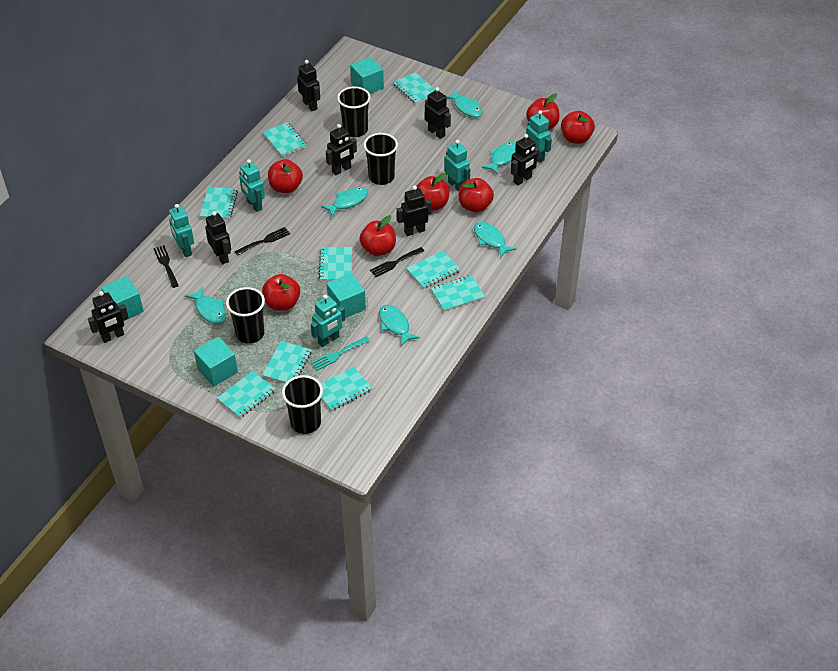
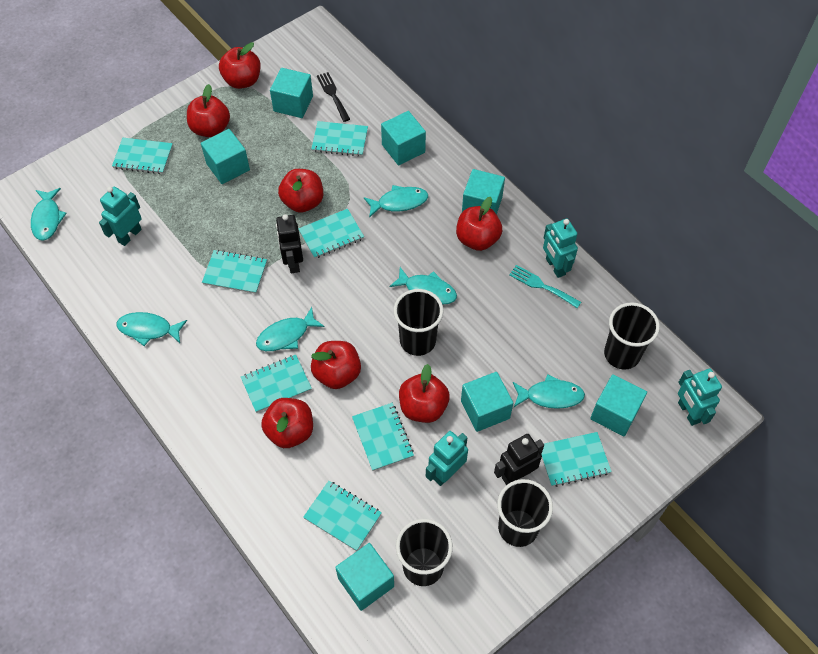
black fork: 3 -> 1
black robot: 7 -> 2
turquoise cube: 4 -> 7
turquoise notebook: 9 -> 8
turquoise robot: 5 -> 4

